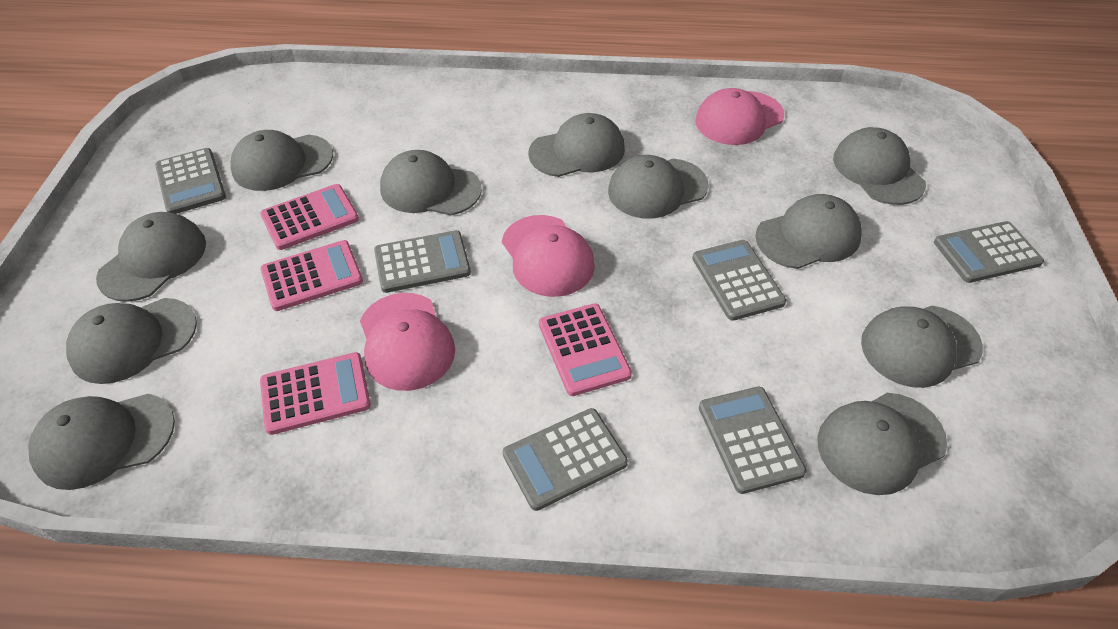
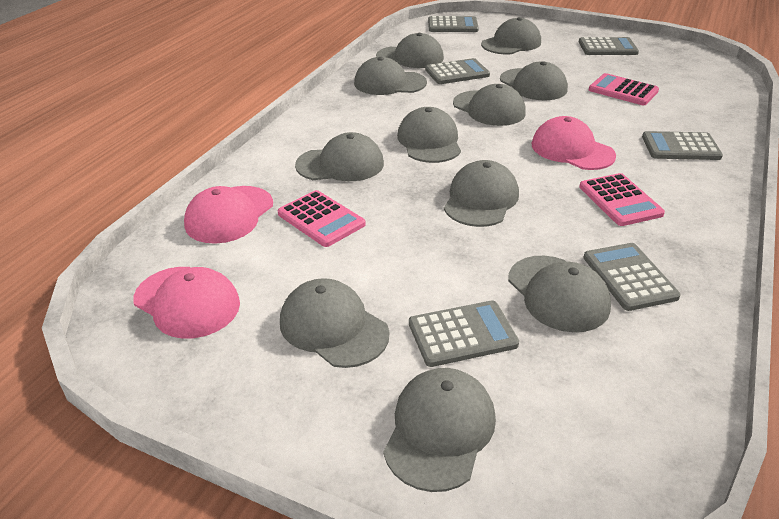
pink calculator: 4 -> 3

